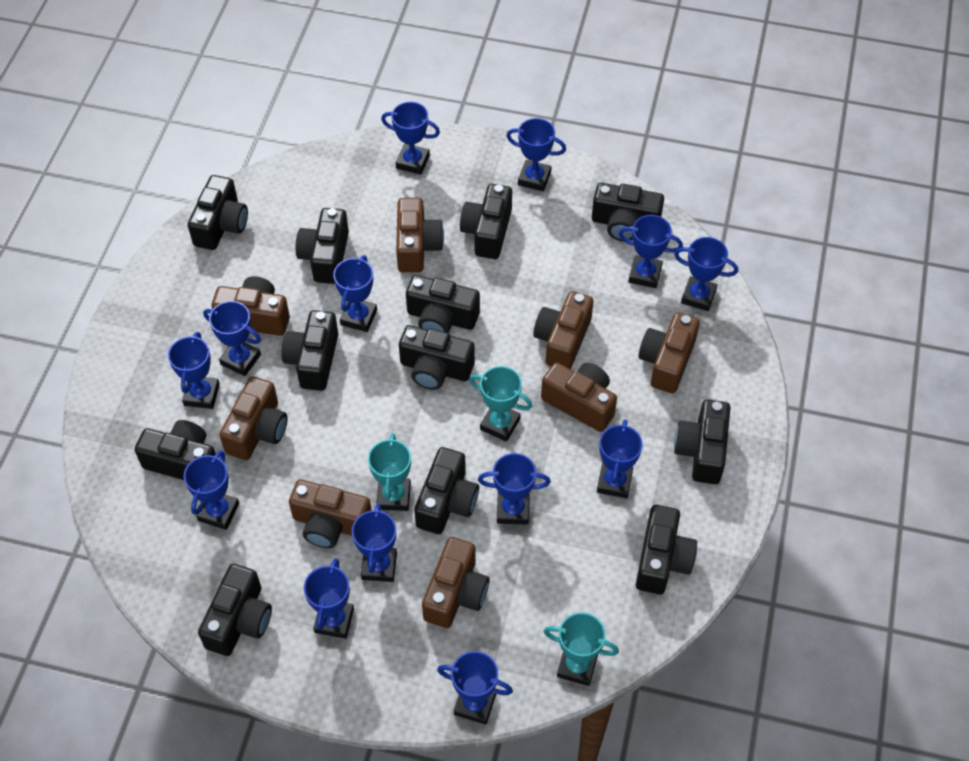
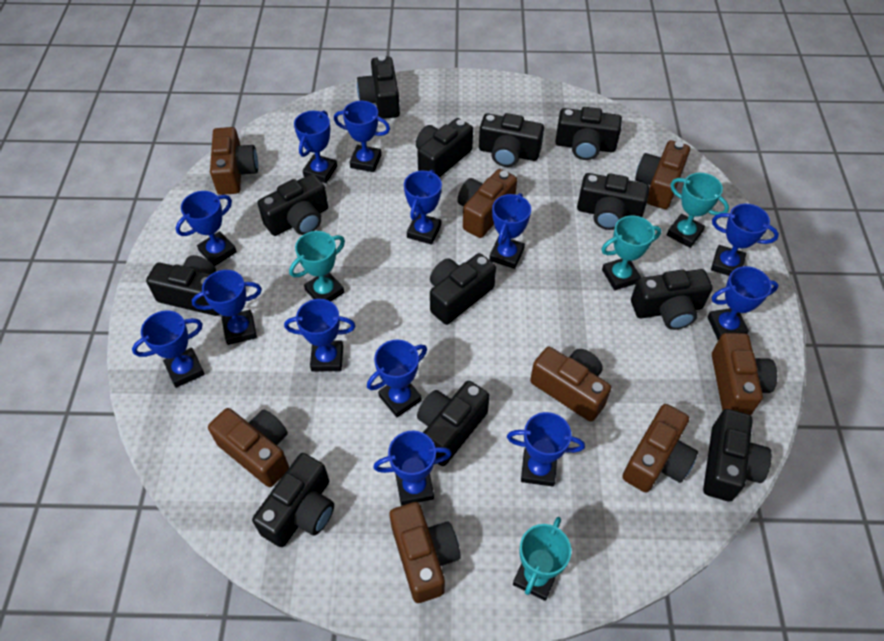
turquoise trophy: 3 -> 4

